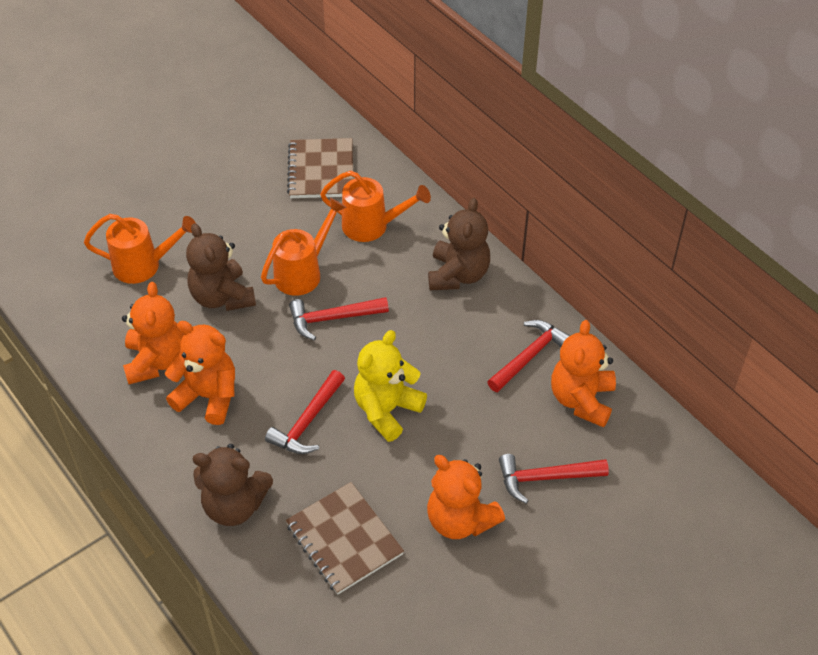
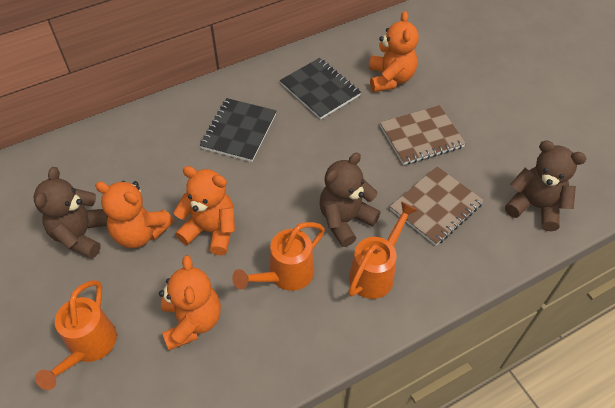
black notebook: 0 -> 2
red hammer: 4 -> 0
yellow teddy bear: 1 -> 0

